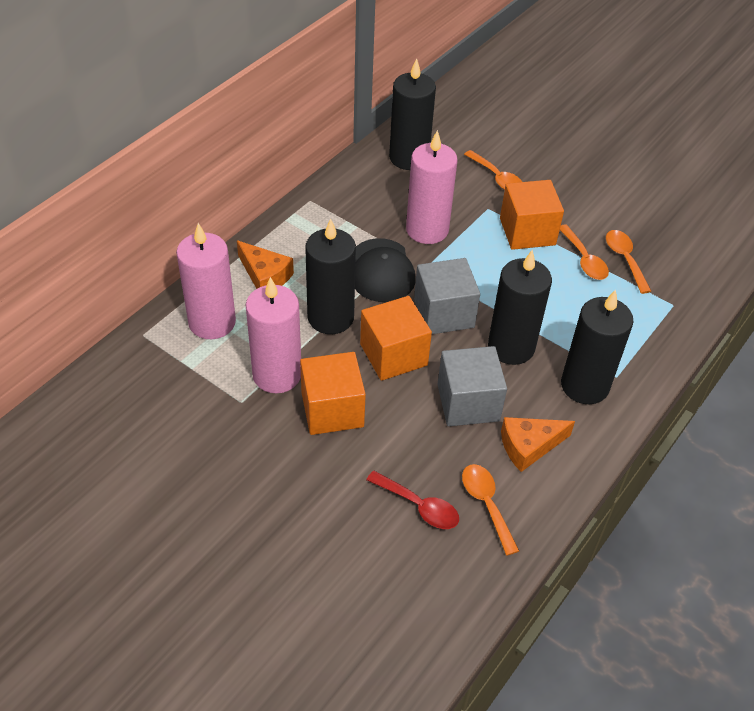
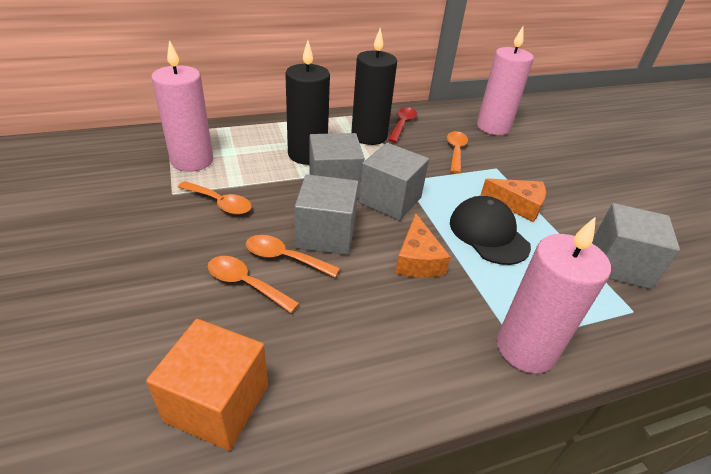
black candle: 4 -> 2
grey cube: 2 -> 4
orange cube: 3 -> 1

